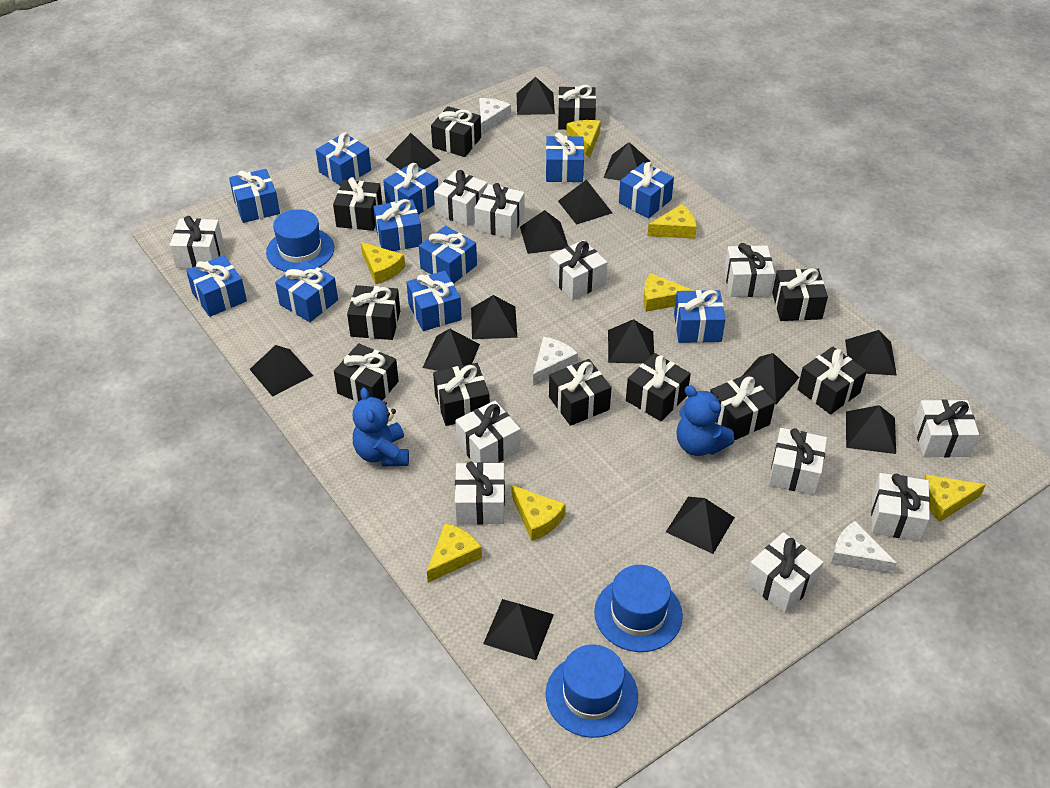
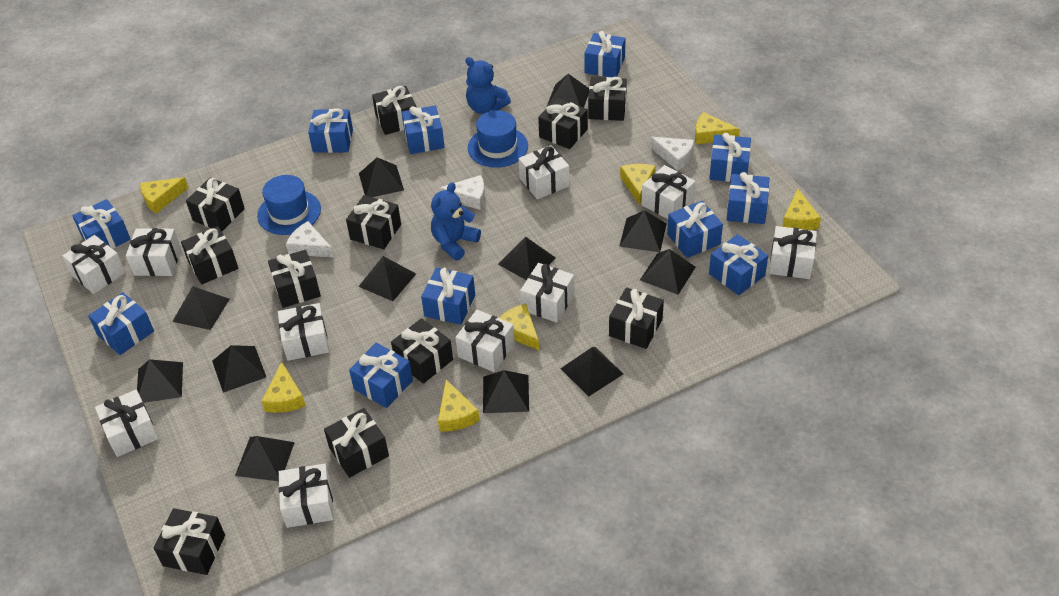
black pyramid: 14 -> 12
blue hat: 3 -> 2
white gift: 11 -> 10

